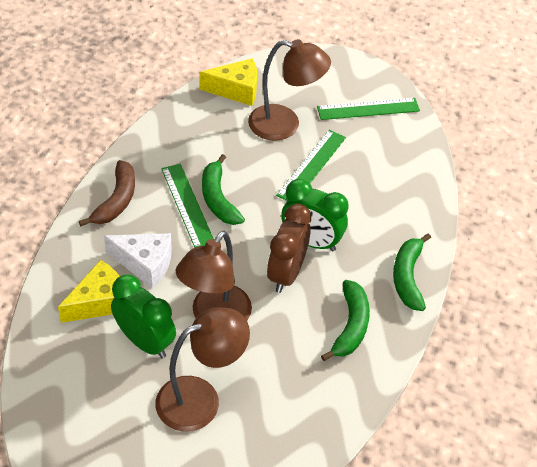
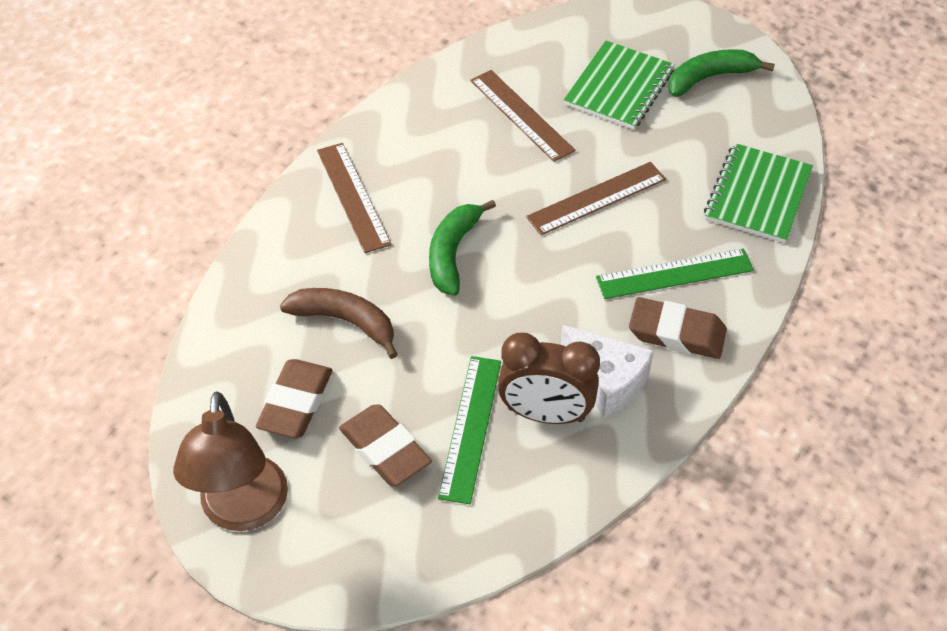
brown eraser: 0 -> 3
brown lamp: 3 -> 1
brown ruler: 0 -> 3
green banana: 3 -> 2
green clock: 2 -> 0
green notebook: 0 -> 2
green ruler: 3 -> 2
yellow cheese: 2 -> 0

